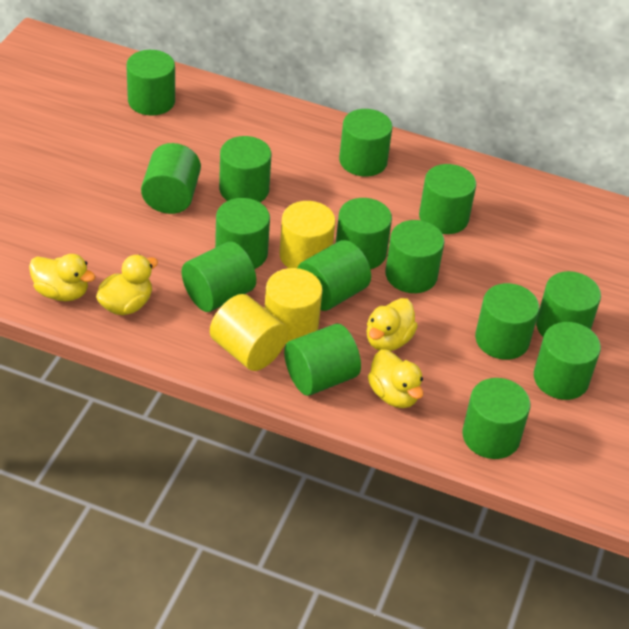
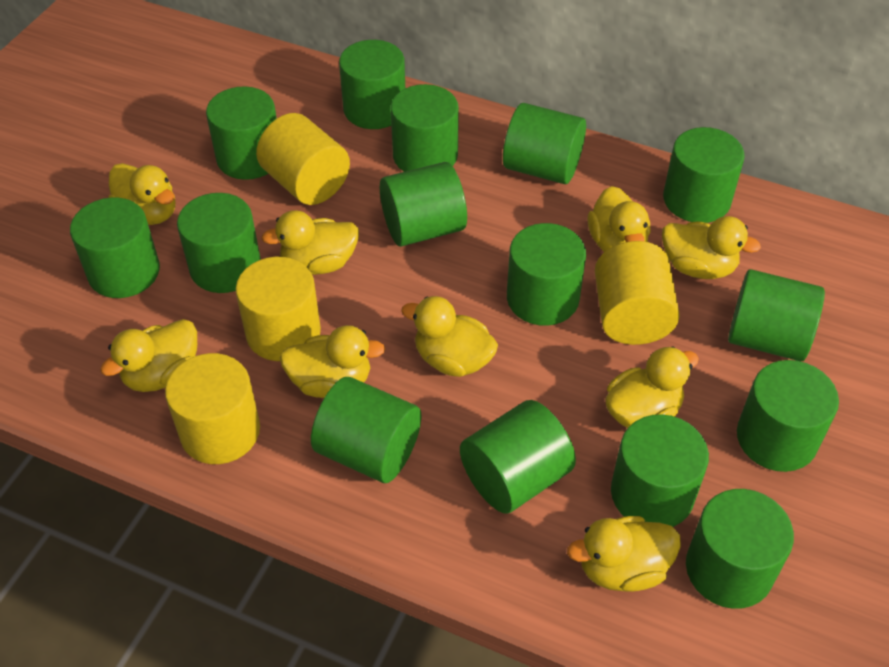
yellow cylinder: 3 -> 4
yellow duck: 4 -> 9

